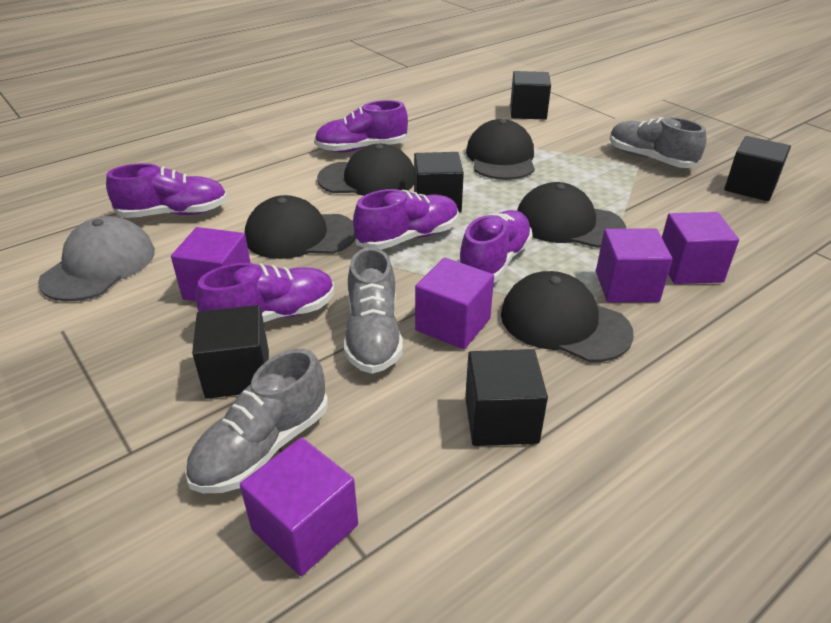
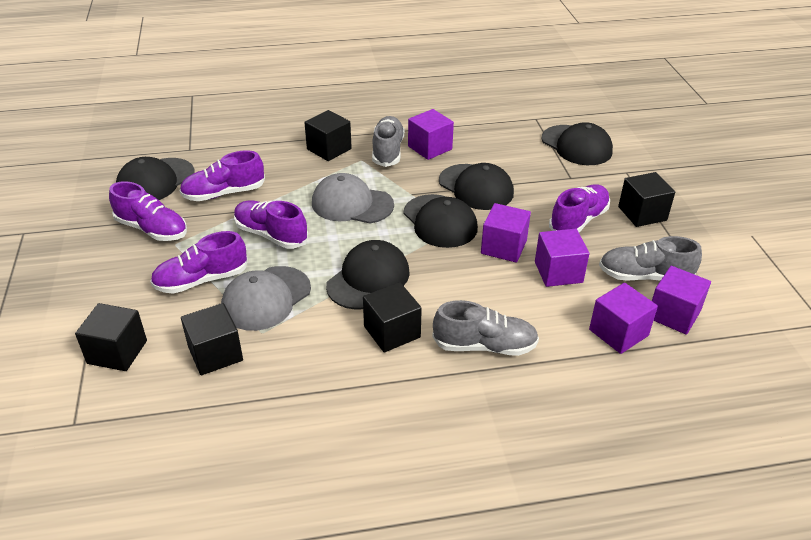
grey cap: 1 -> 2

